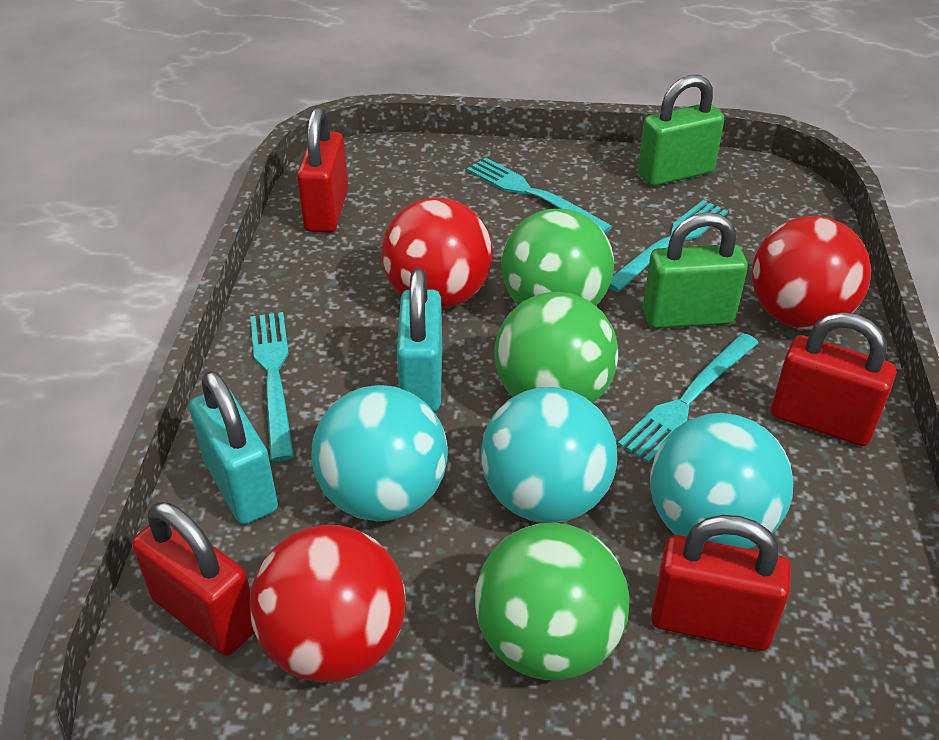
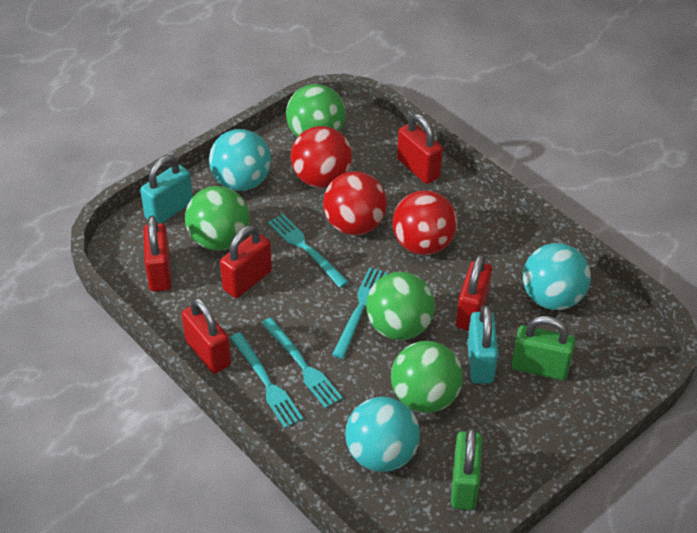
green ball: 3 -> 4
red padlock: 4 -> 5

